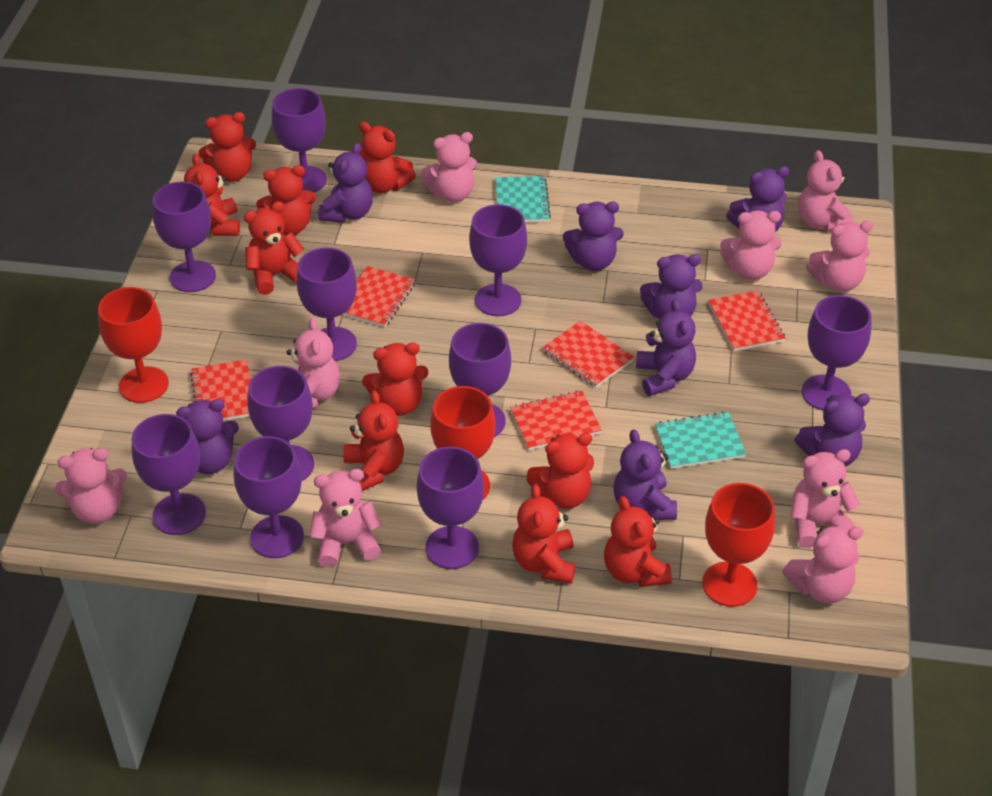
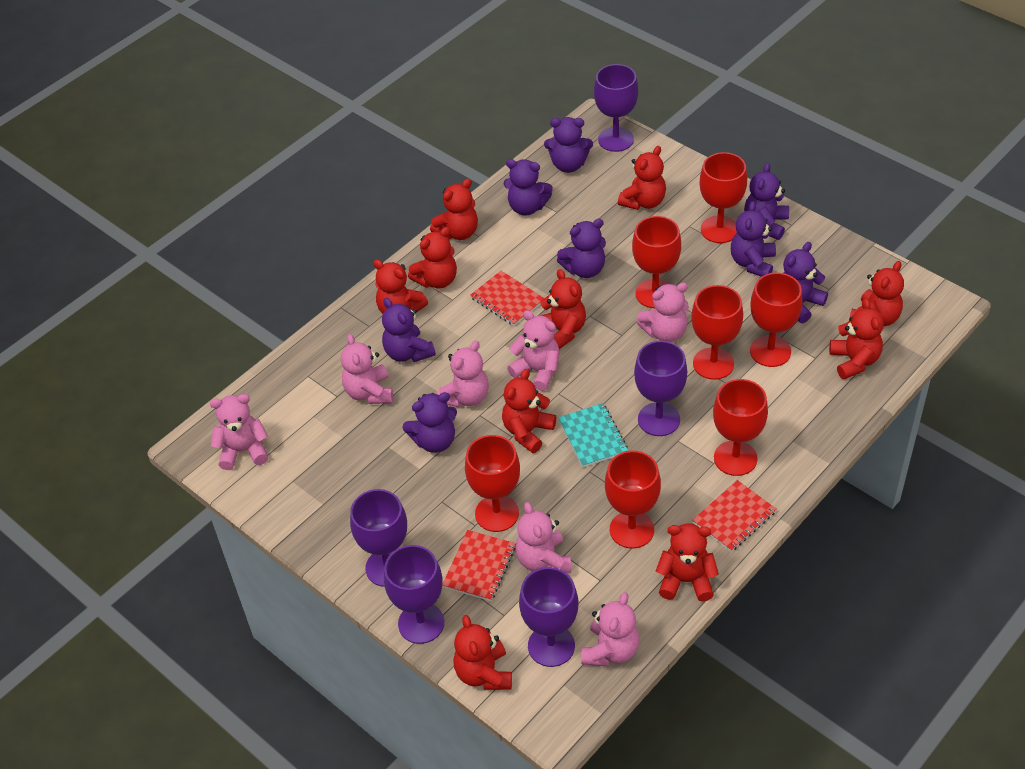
pink teddy bear: 9 -> 7
purple goblet: 10 -> 5
red goblet: 3 -> 7
red notebook: 5 -> 3
turquoise notebook: 2 -> 1

